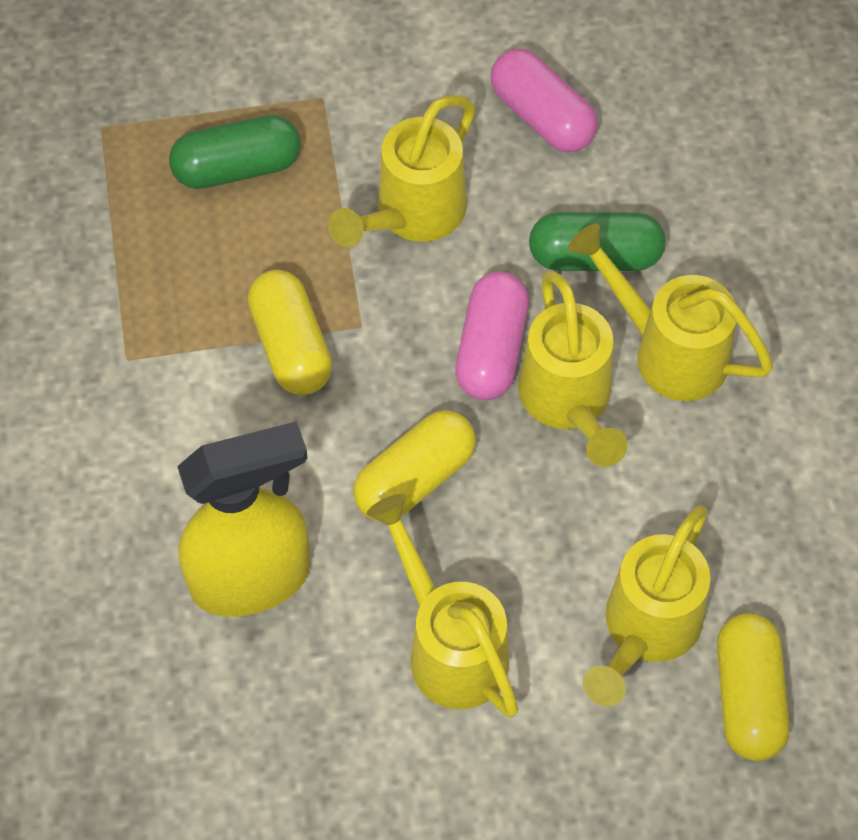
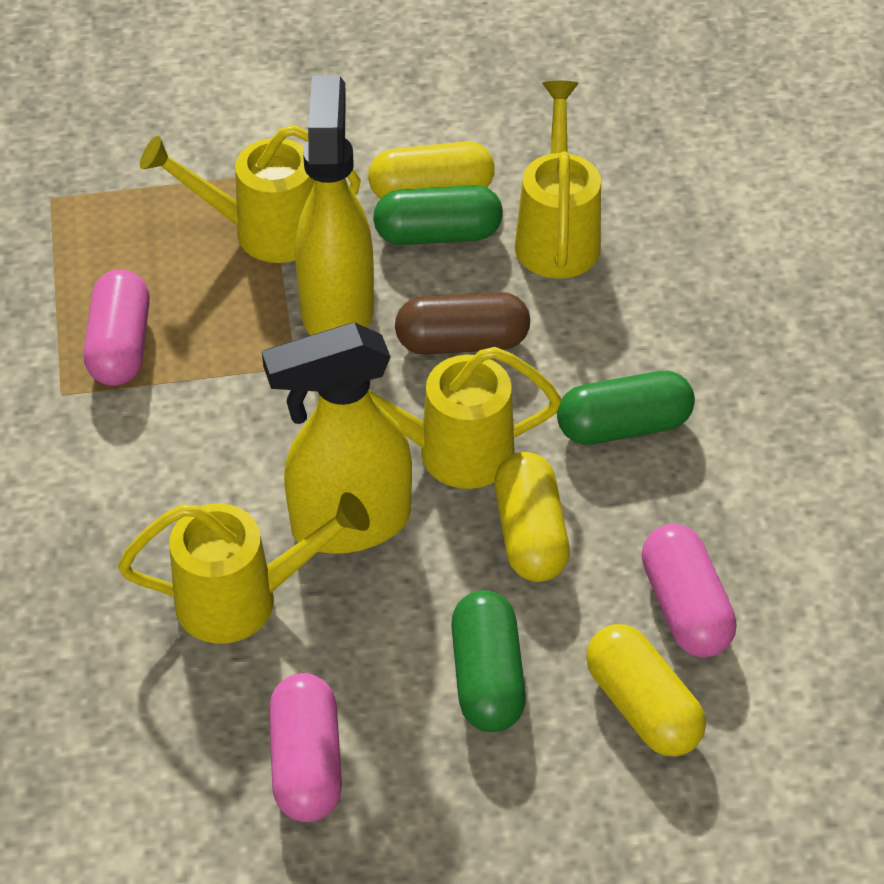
brown capsule: 0 -> 1
green capsule: 2 -> 3
pink capsule: 2 -> 3
yellow spray bottle: 1 -> 2
yellow watering can: 5 -> 4

